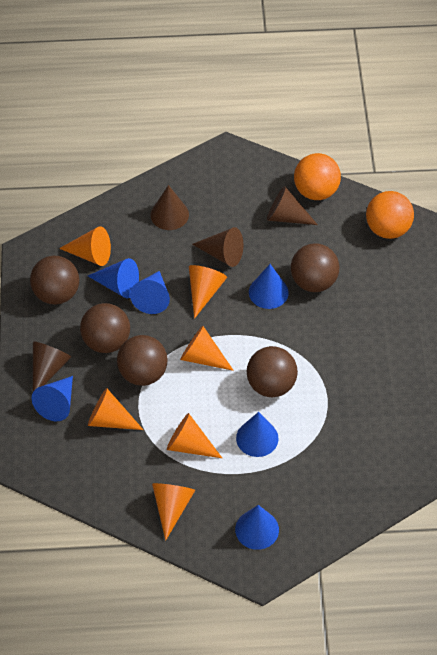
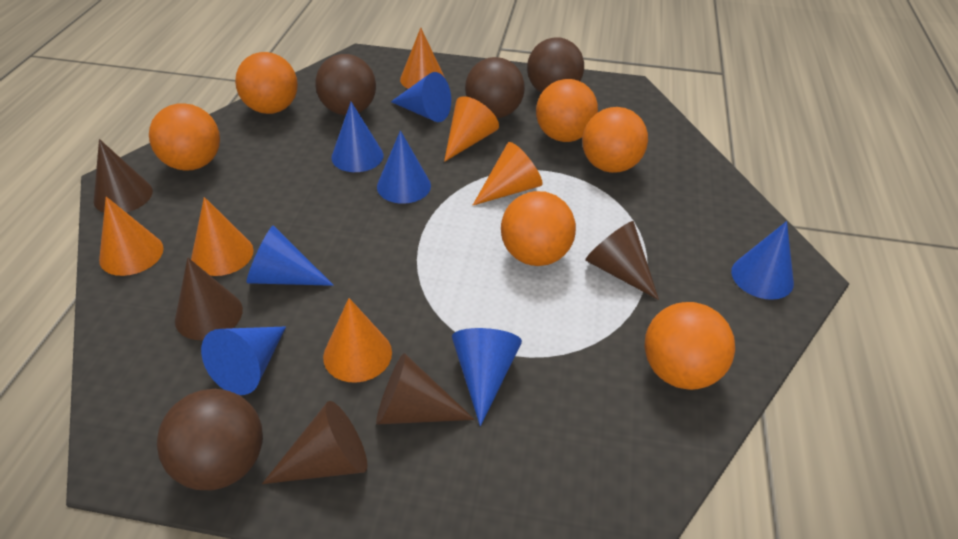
blue cone: 6 -> 7
brown ball: 5 -> 4
brown cone: 4 -> 5
orange ball: 2 -> 6

